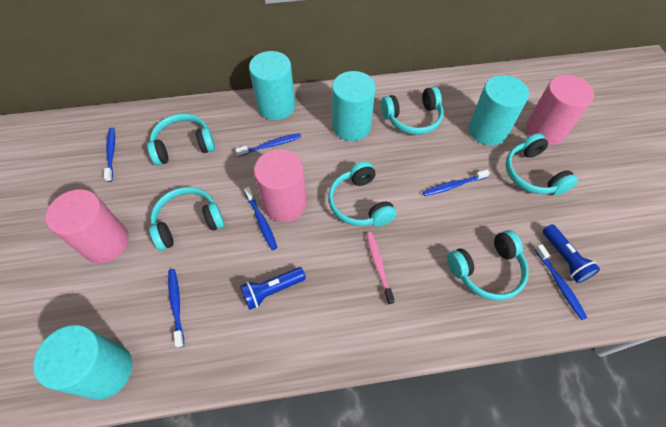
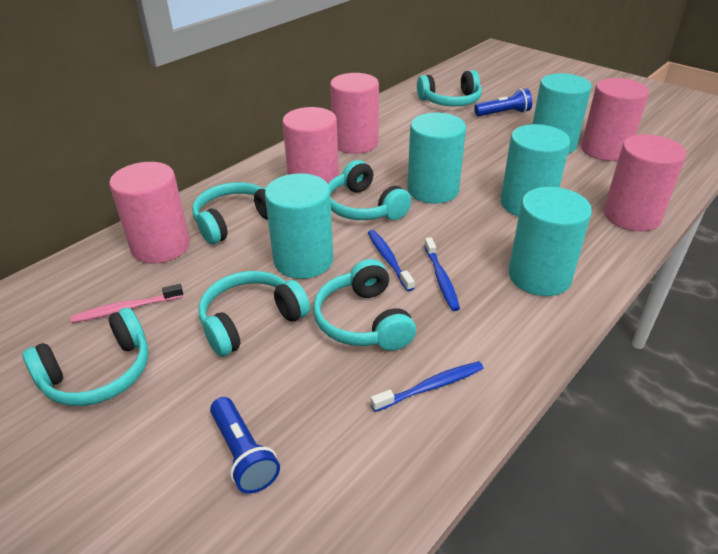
blue toothbrush: 6 -> 3
pink cylinder: 3 -> 5
turquoise cylinder: 4 -> 5

